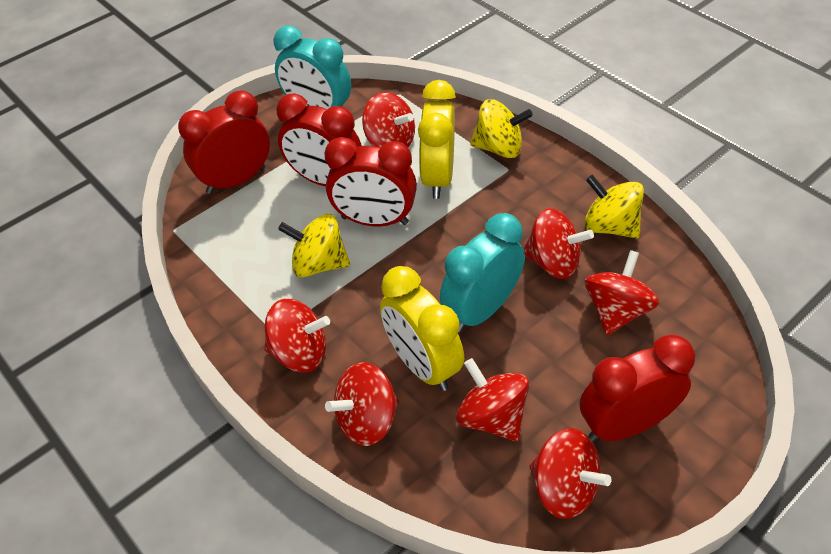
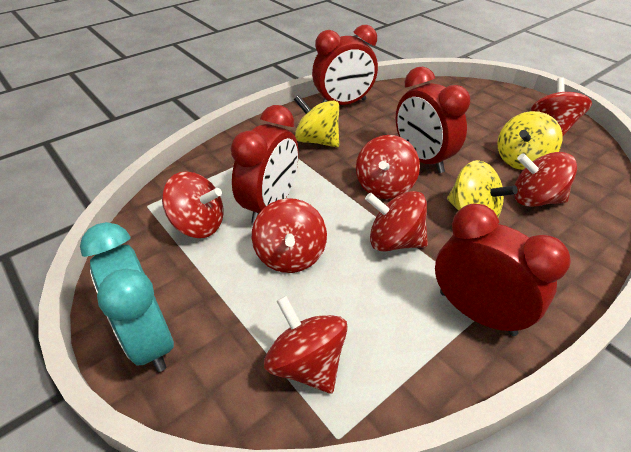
turquoise clock: 2 -> 1
yellow clock: 2 -> 0

